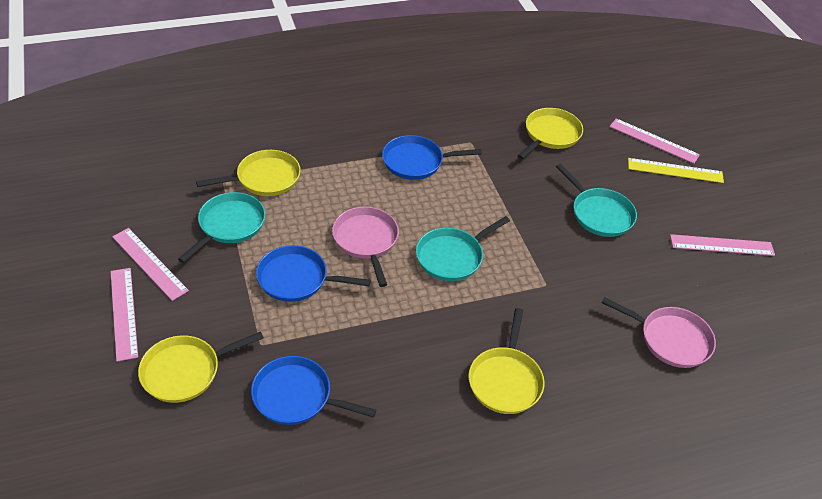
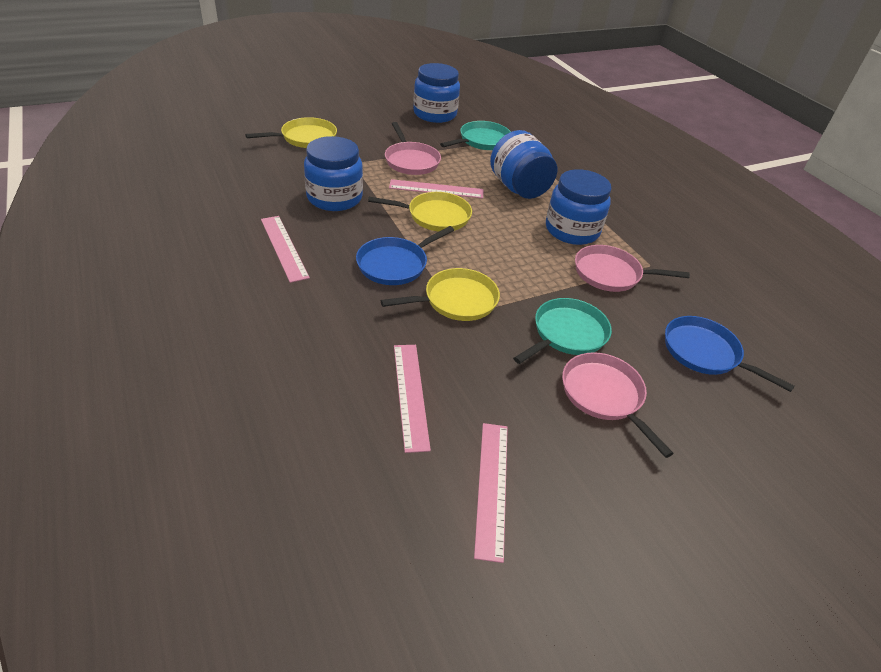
blue jar: 0 -> 4
blue pan: 3 -> 2
pink pan: 2 -> 3
turquoise pan: 3 -> 2
yellow pan: 4 -> 3
yellow ruler: 1 -> 0

